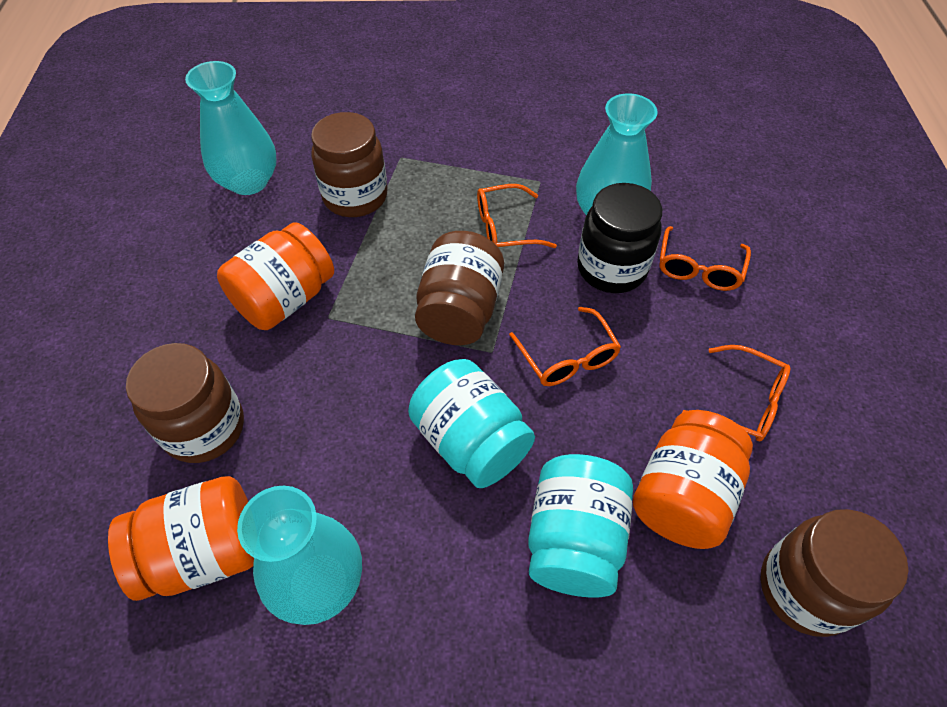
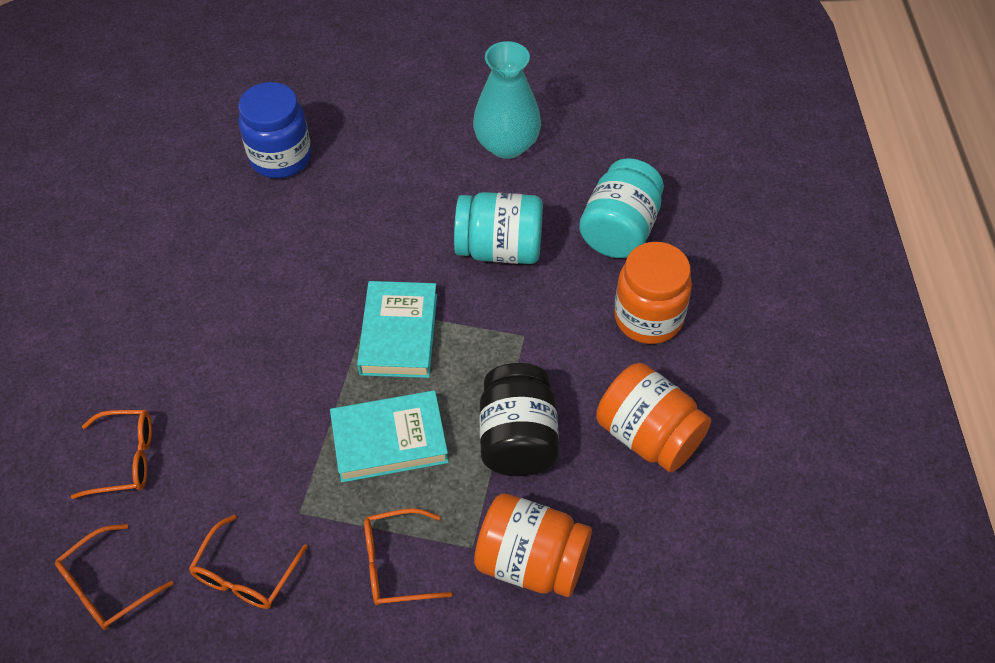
blue jar: 0 -> 1
brown jar: 4 -> 0
turquoise book: 0 -> 2
turquoise vase: 3 -> 1

